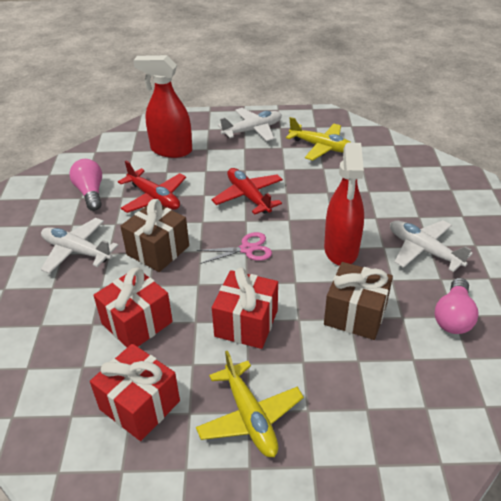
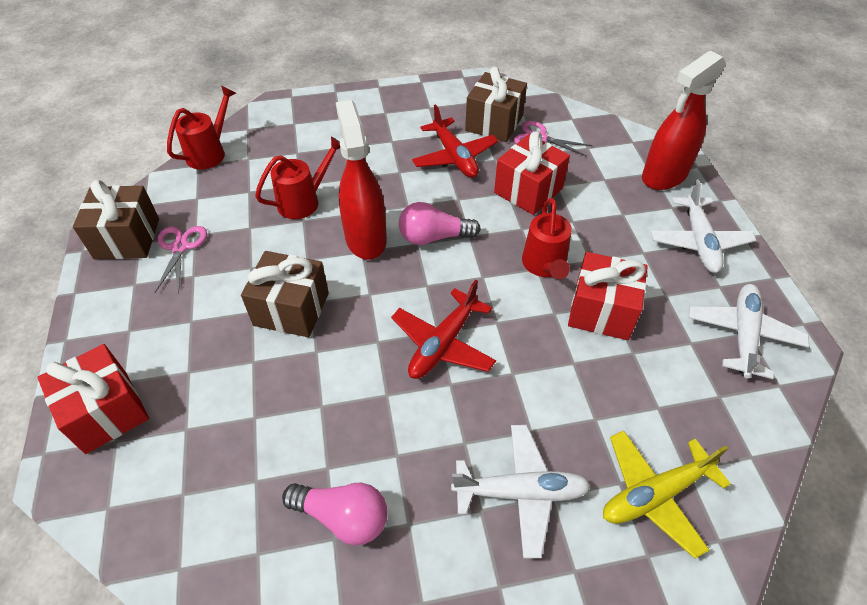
brown gift: 2 -> 3
pink scissors: 1 -> 2
red watering can: 0 -> 3
yellow plane: 2 -> 1

